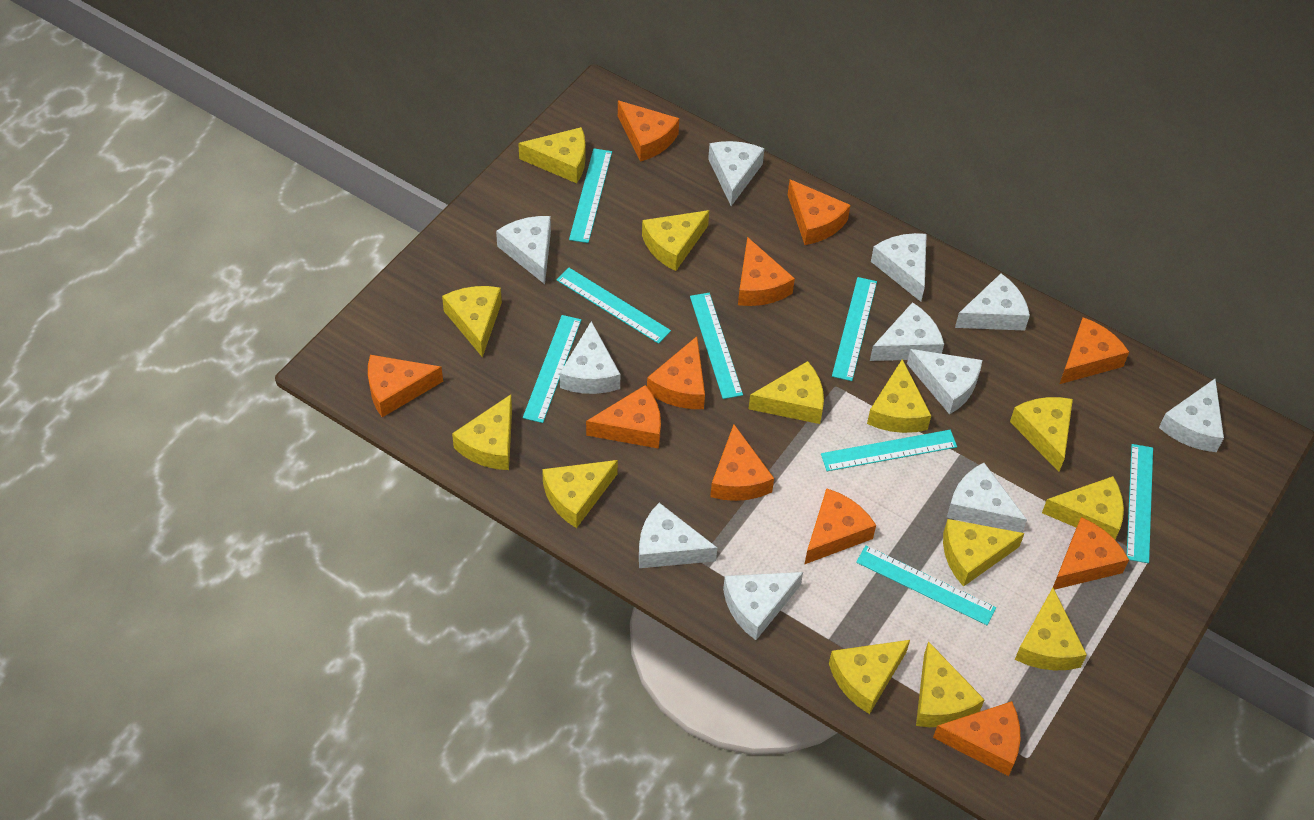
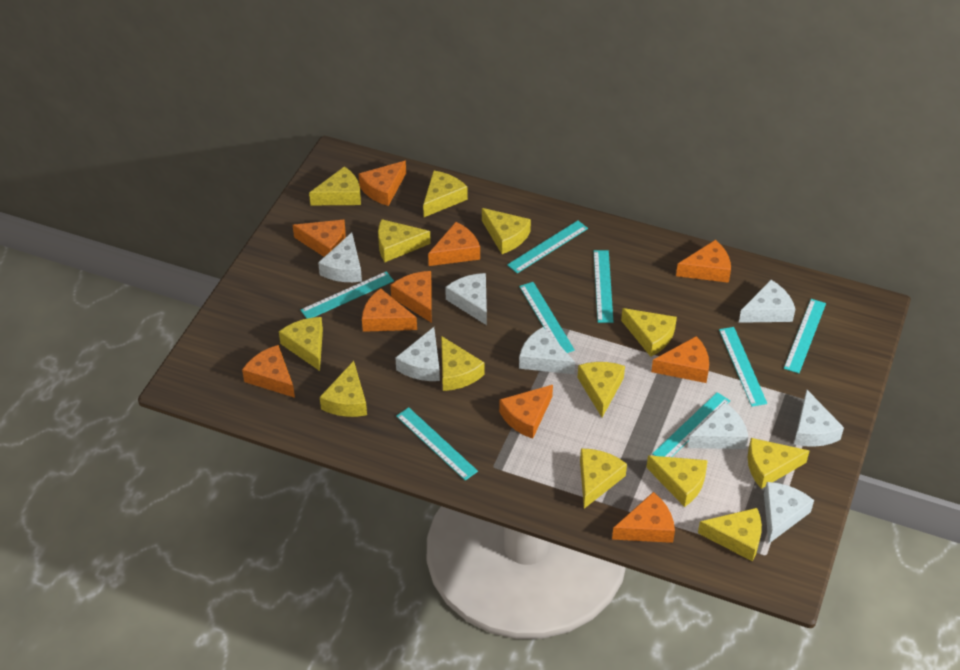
orange cheese: 11 -> 10
white cheese: 11 -> 8

